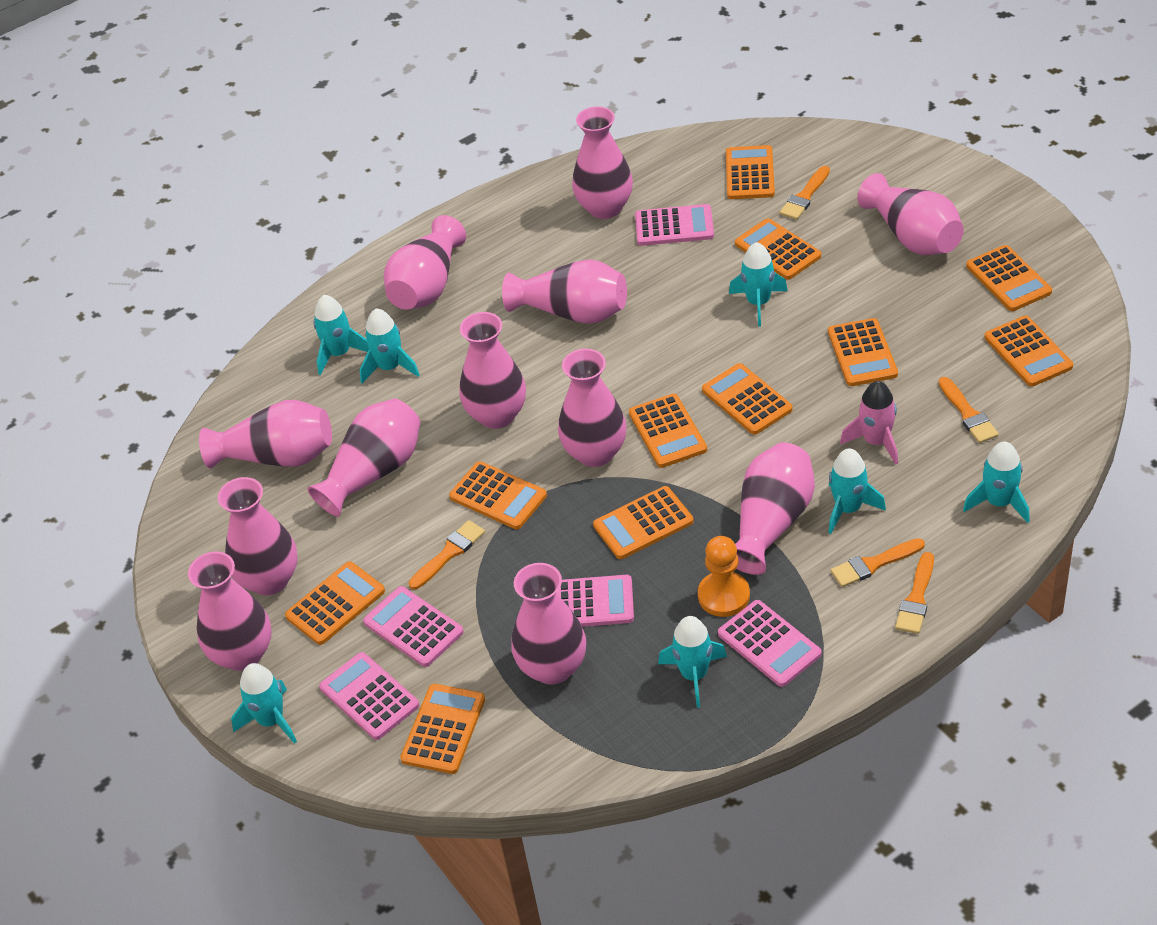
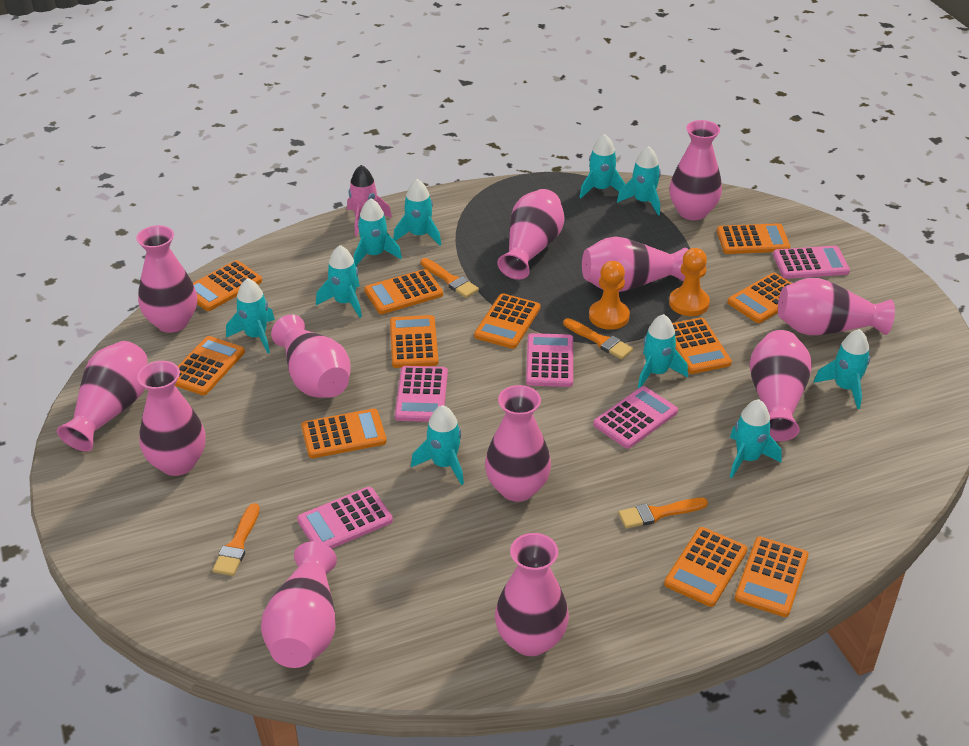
orange brush: 5 -> 4
orange pawn: 1 -> 2
turquoise rocket: 7 -> 10

